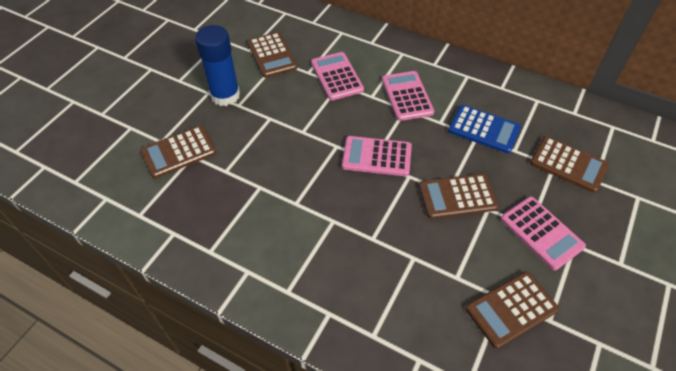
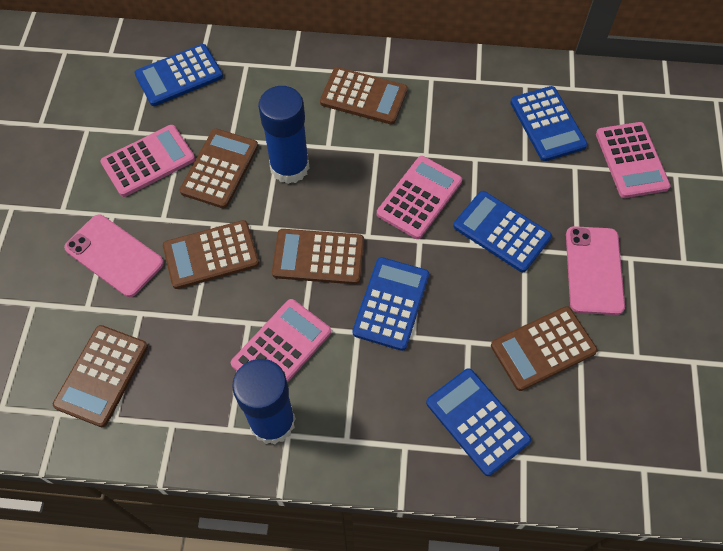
blue calculator: 1 -> 5
blue glue stick: 1 -> 2
brown calculator: 5 -> 6
pink phone: 0 -> 2

